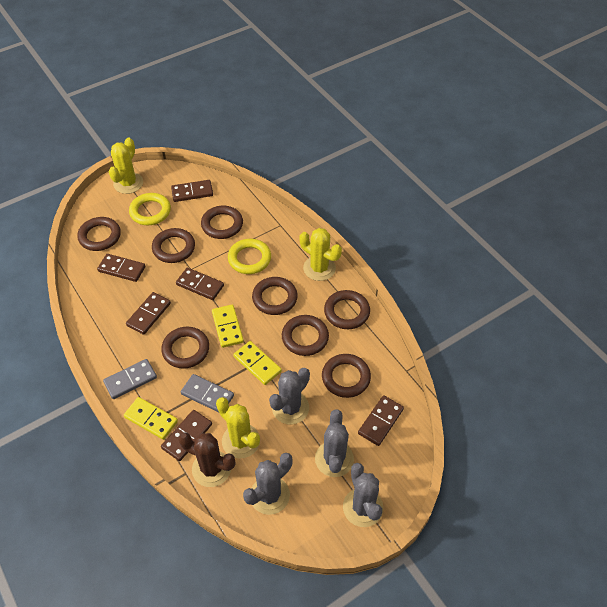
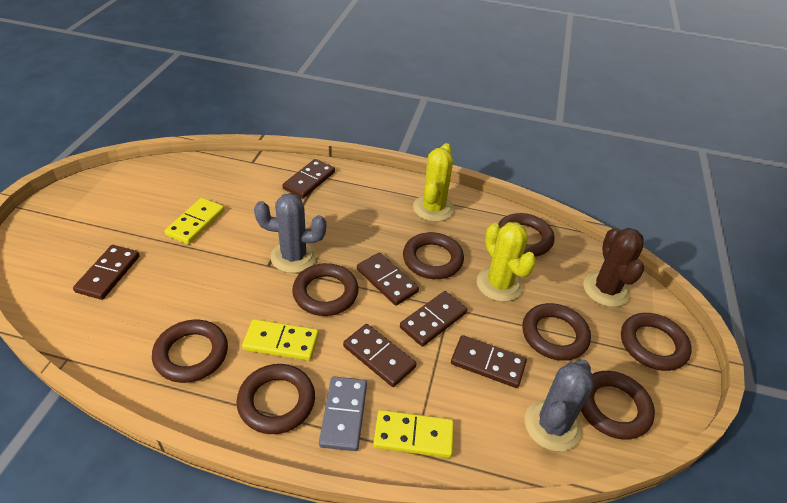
grey cactus: 4 -> 2
grey domino: 2 -> 1
yellow cactus: 3 -> 2
yellow ring: 2 -> 0

